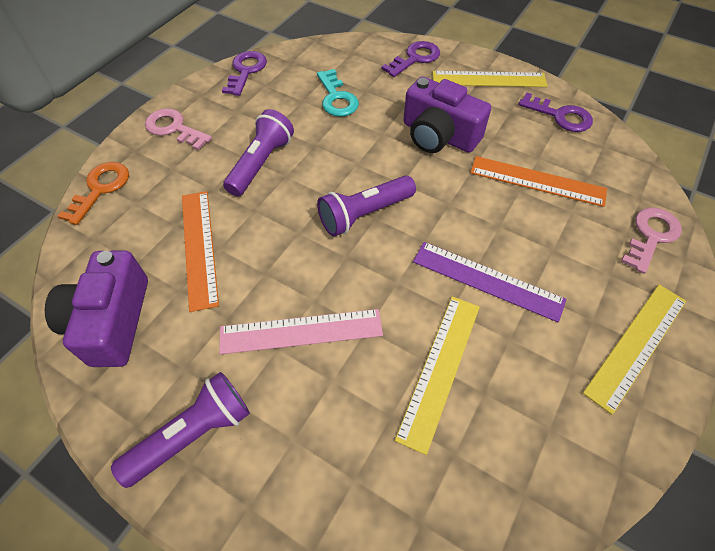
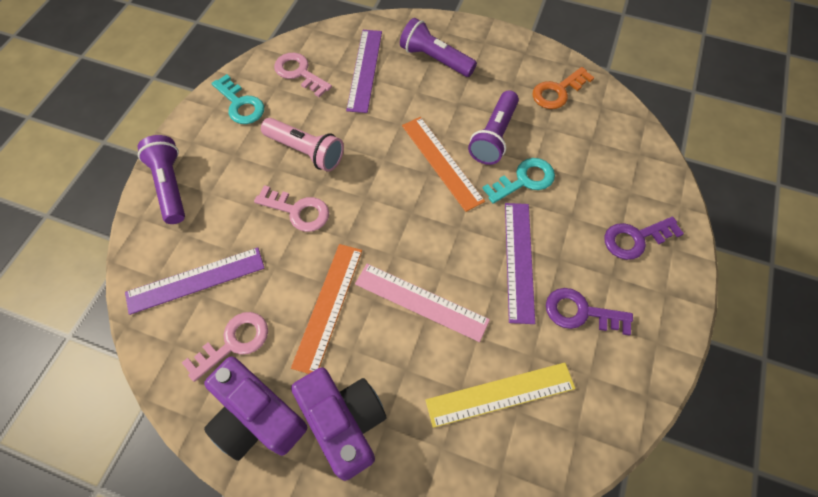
pink flashlight: 0 -> 1
pink key: 2 -> 3
purple key: 3 -> 2
purple ruler: 1 -> 3
turquoise key: 1 -> 2
yellow ruler: 3 -> 1

